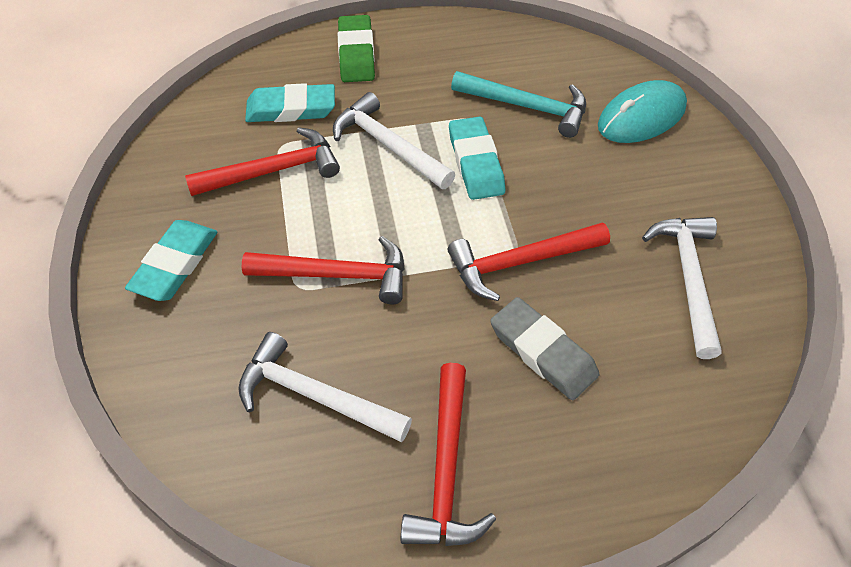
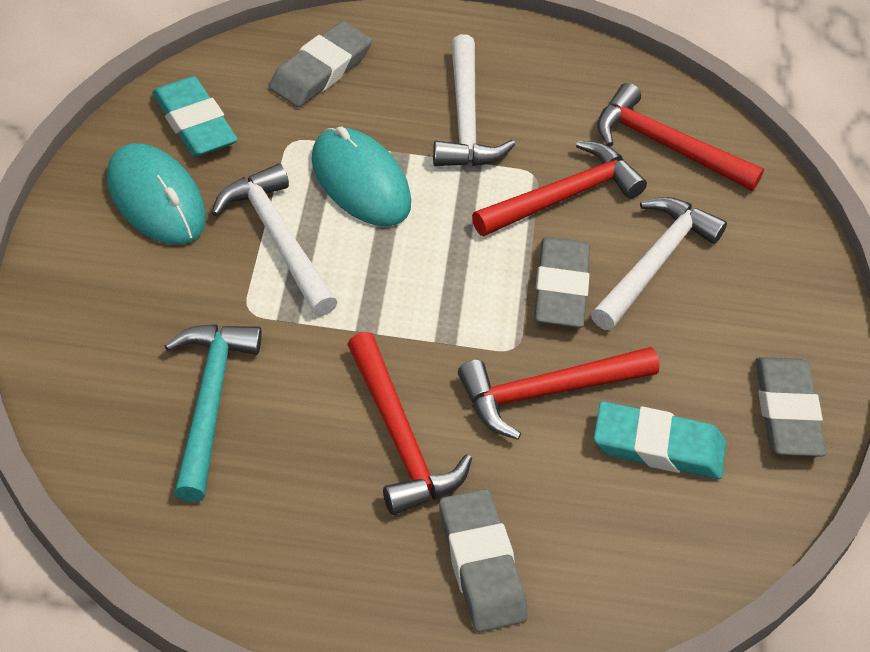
green eraser: 1 -> 0
grey eraser: 1 -> 4
turquoise eraser: 3 -> 2
turquoise mouse: 1 -> 2

